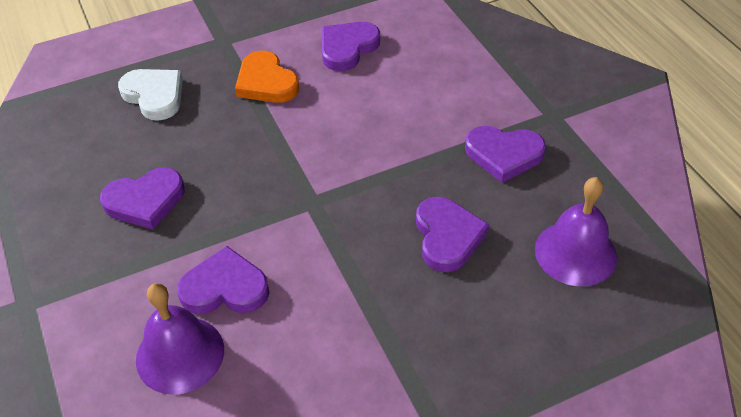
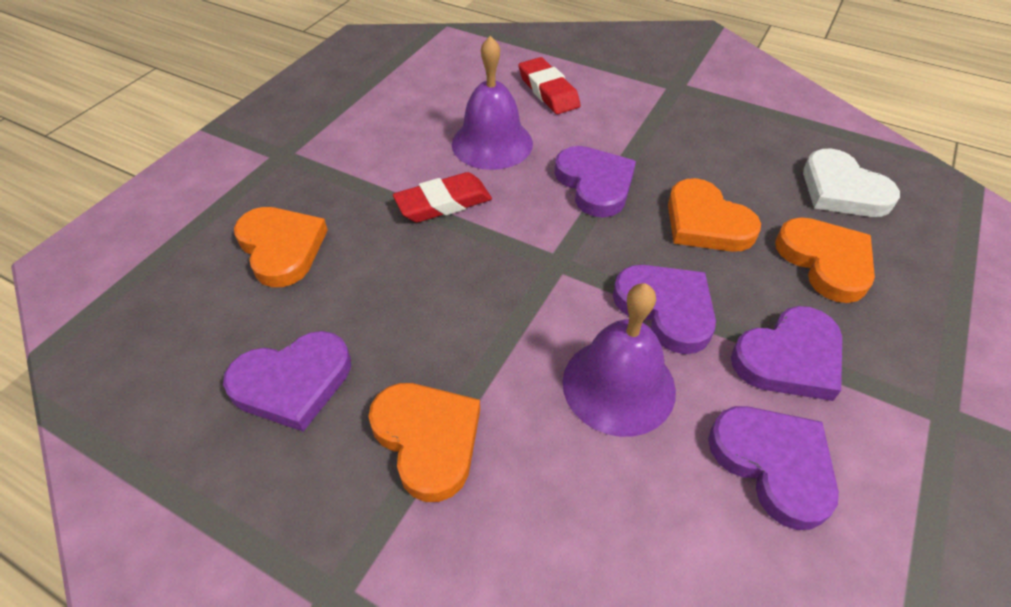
orange heart: 1 -> 4
red eraser: 0 -> 2

